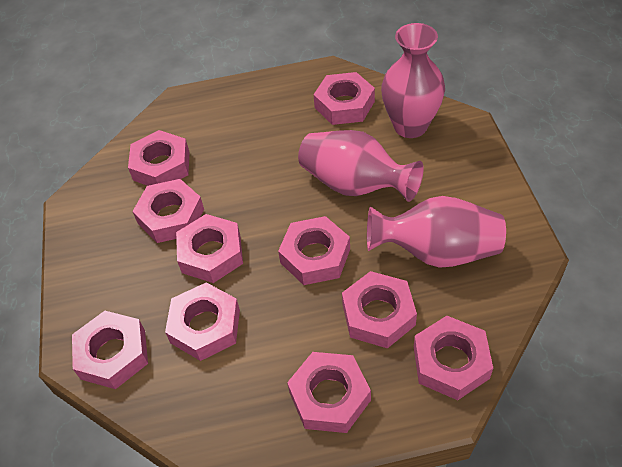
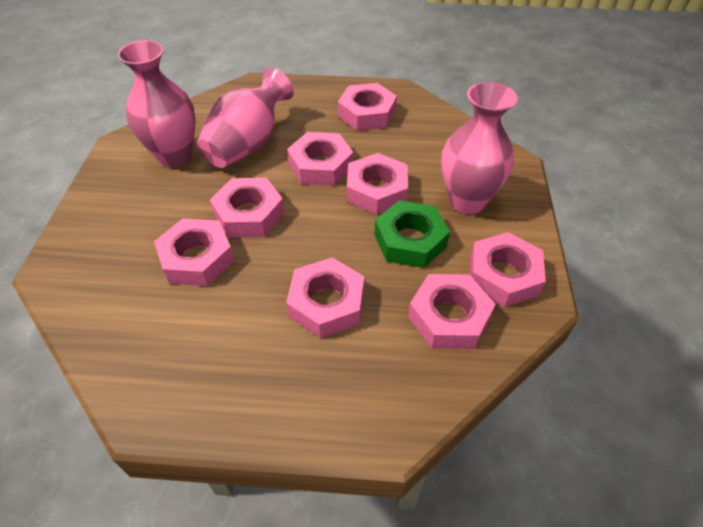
green nut: 0 -> 1
pink nut: 10 -> 8

